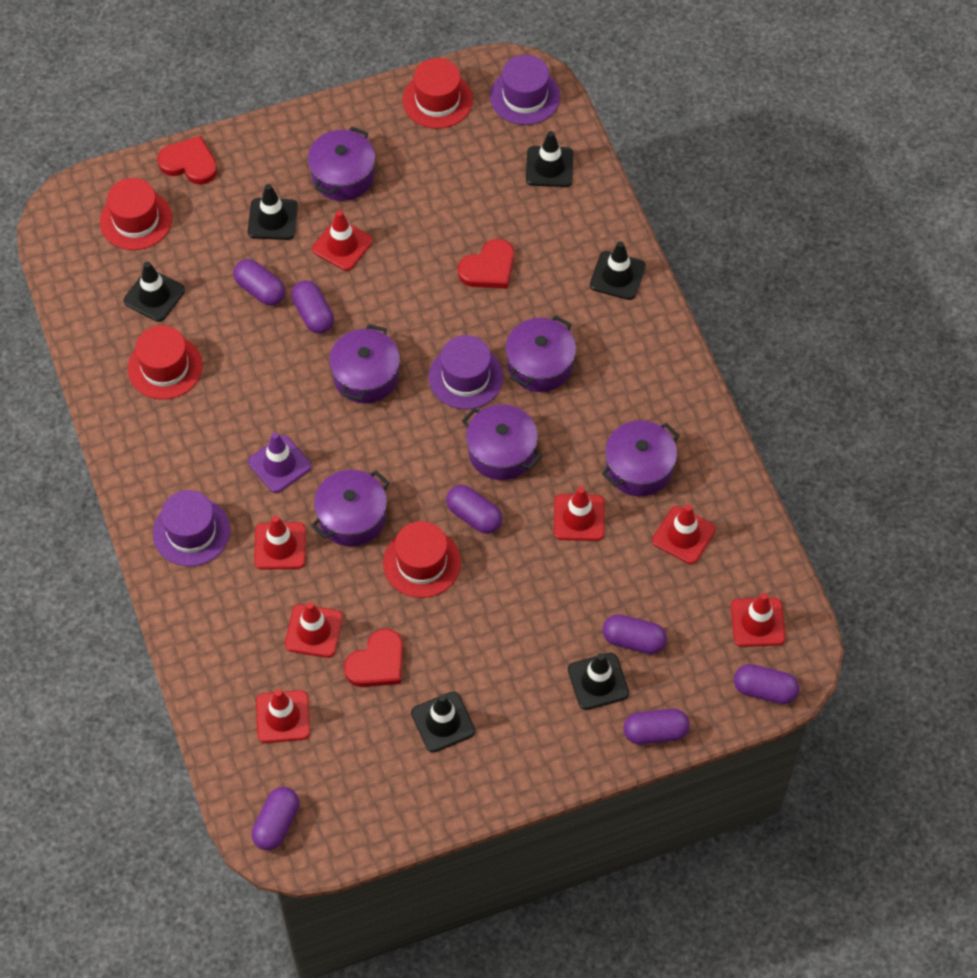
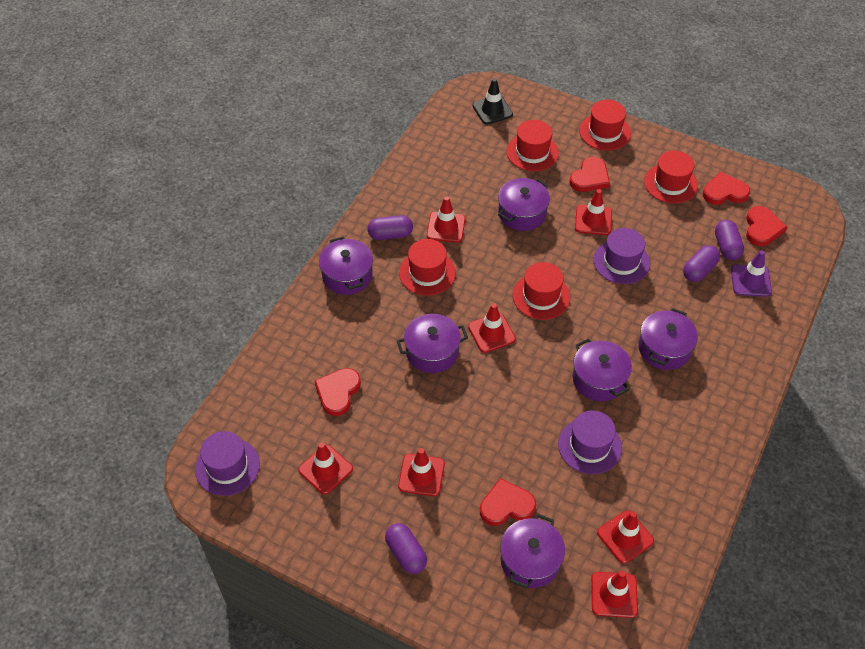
black traffic cone: 6 -> 1
purple capsule: 7 -> 4
red hat: 4 -> 5
red heart: 3 -> 5

